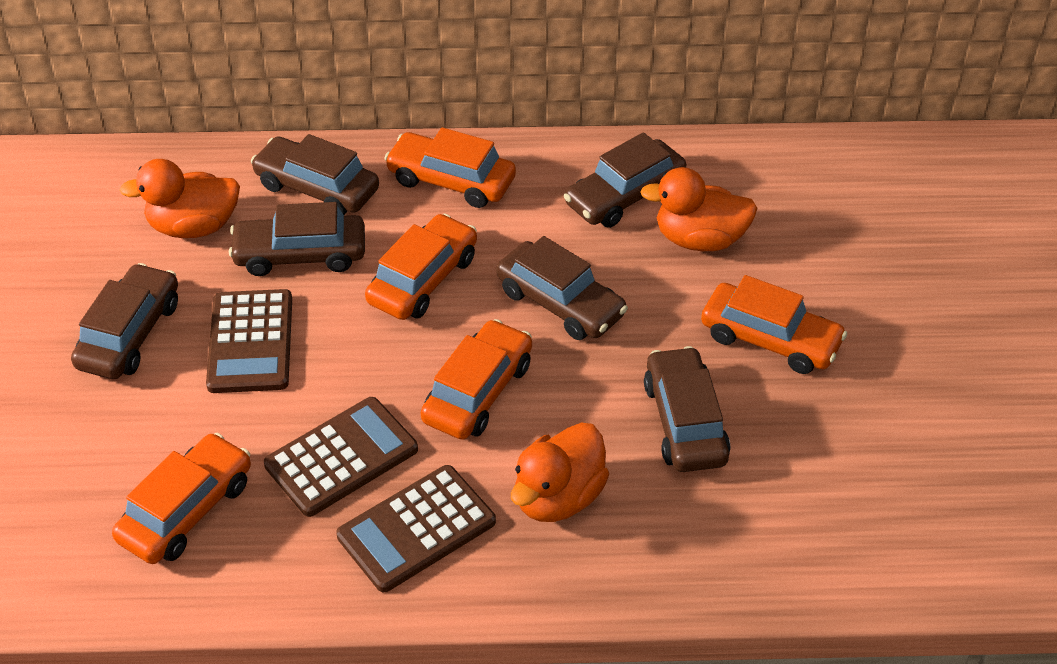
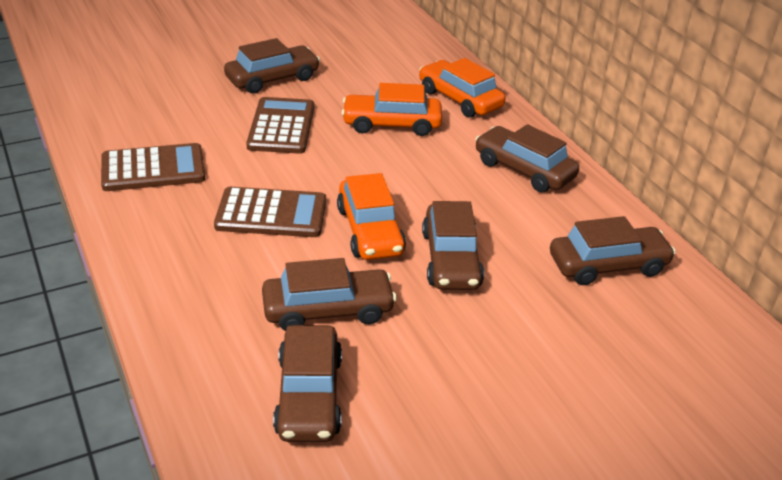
orange car: 5 -> 3
orange duck: 3 -> 0

